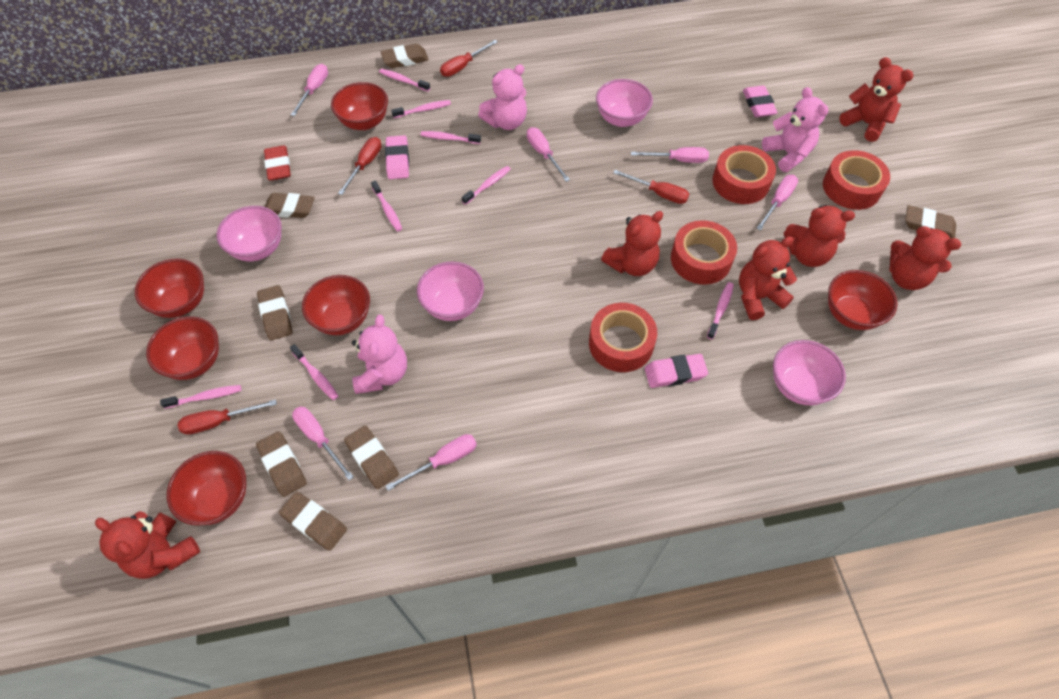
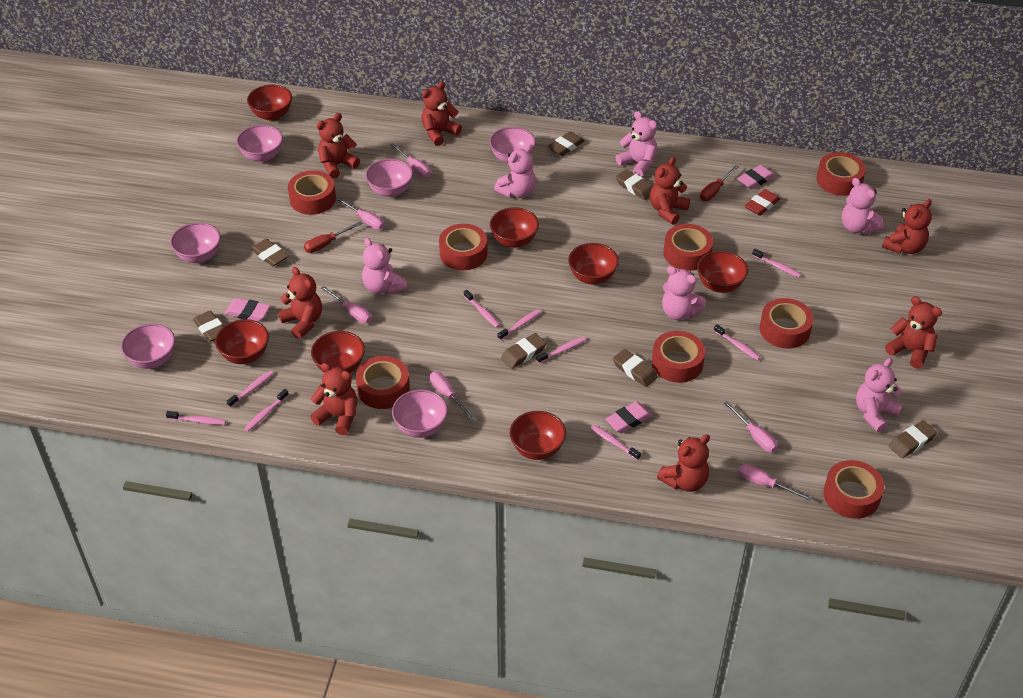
pink bowl: 4 -> 6
pink teddy bear: 3 -> 6
pink toothbrush: 8 -> 9
red bowl: 6 -> 7
red screwdriver: 4 -> 2
red tape: 4 -> 8
red teddy bear: 6 -> 8

